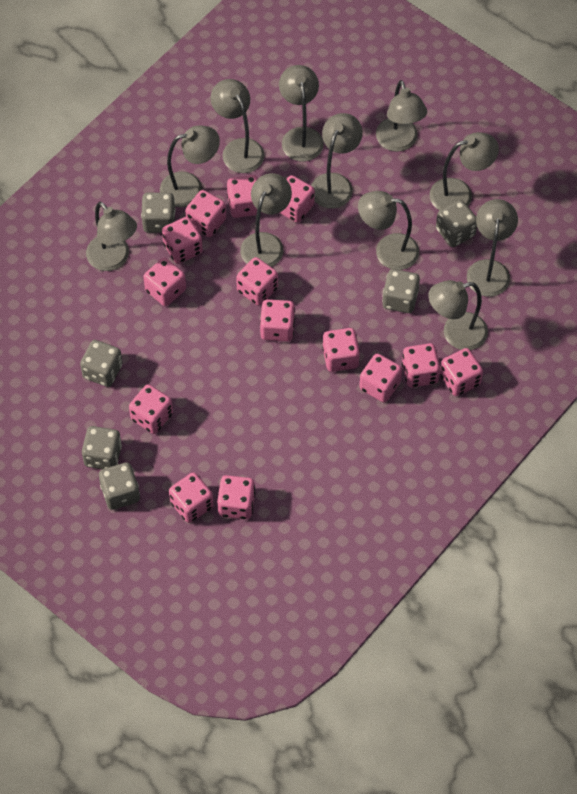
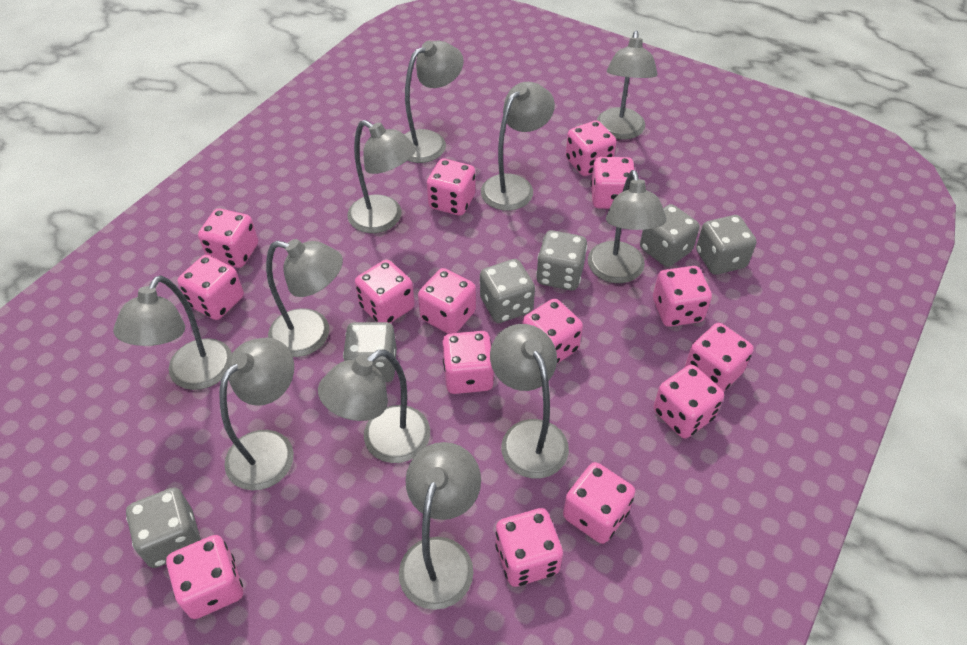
pink dice: 14 -> 15

